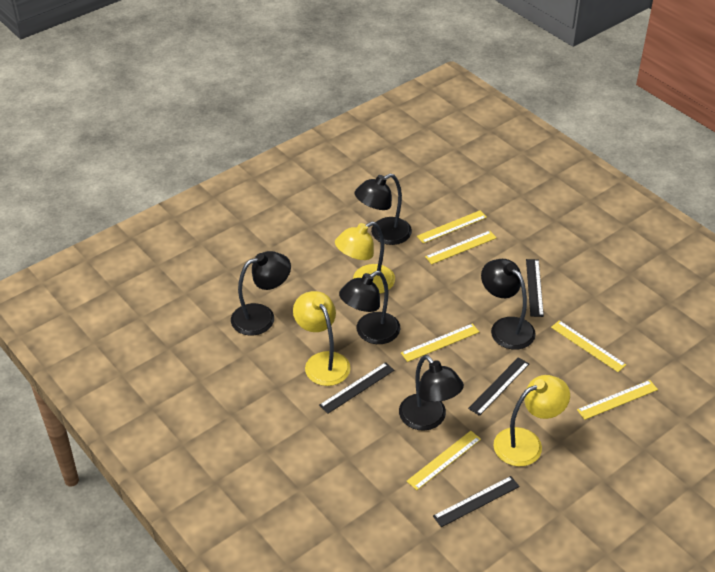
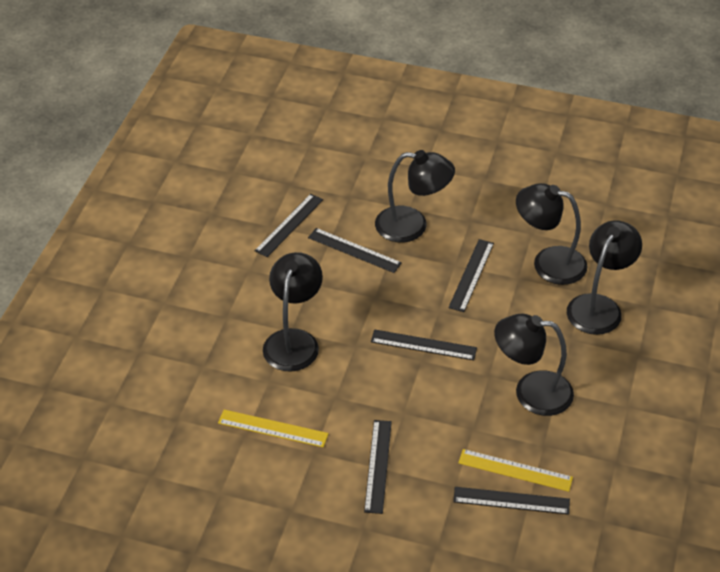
black ruler: 4 -> 6
yellow lamp: 3 -> 0
yellow ruler: 6 -> 2

